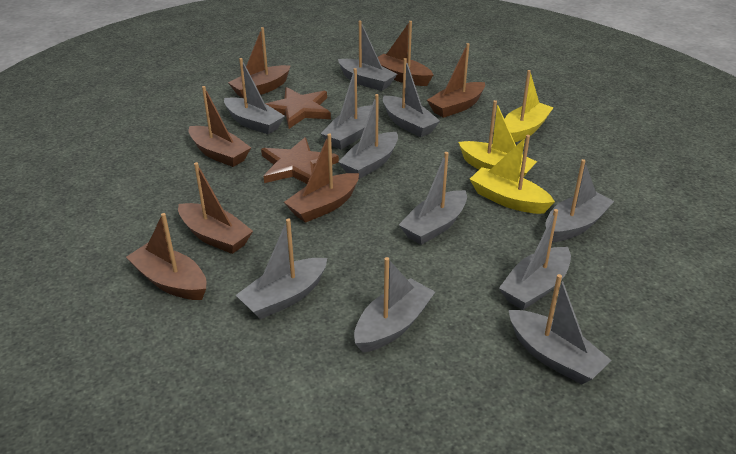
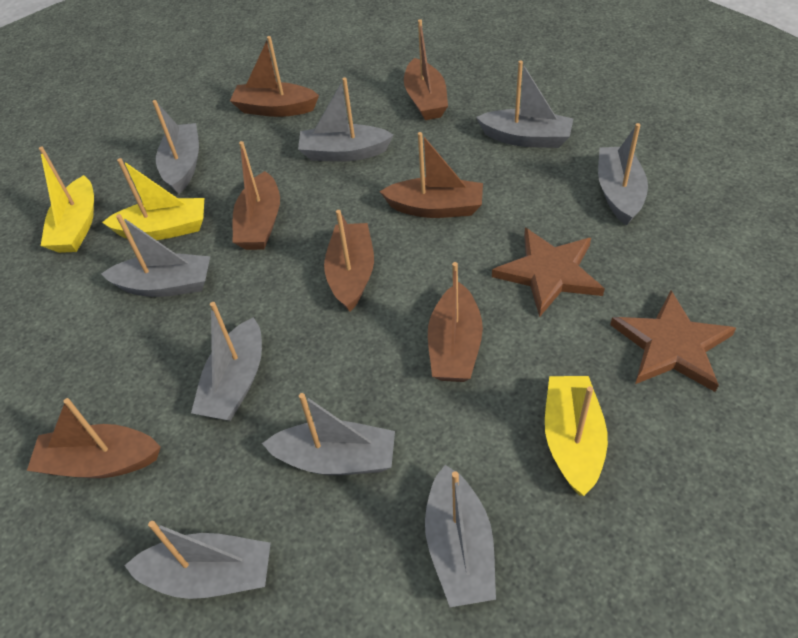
grey boat: 11 -> 9

